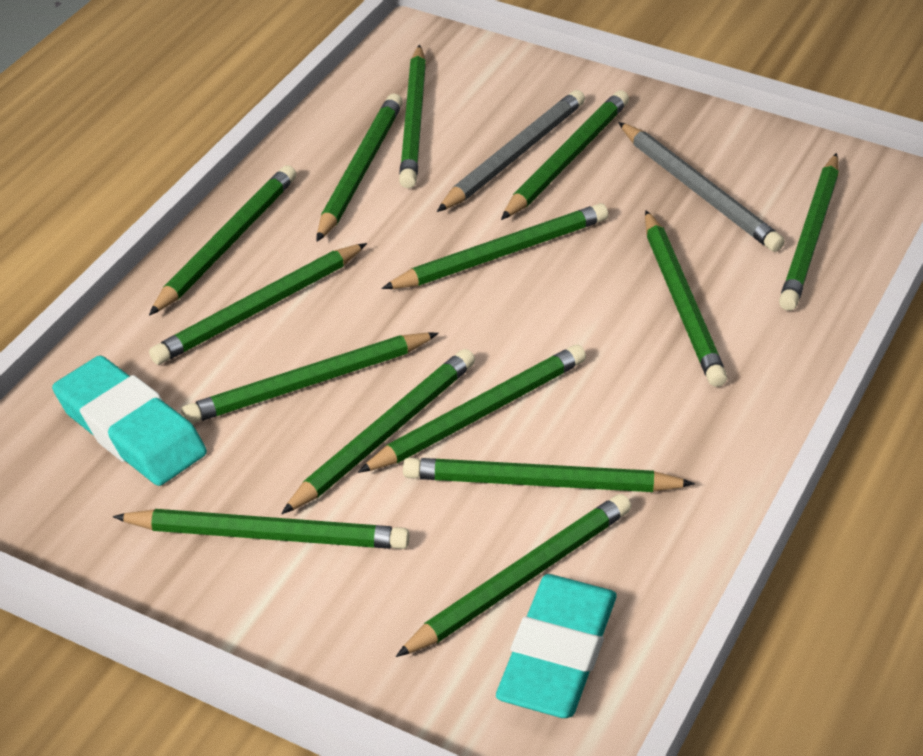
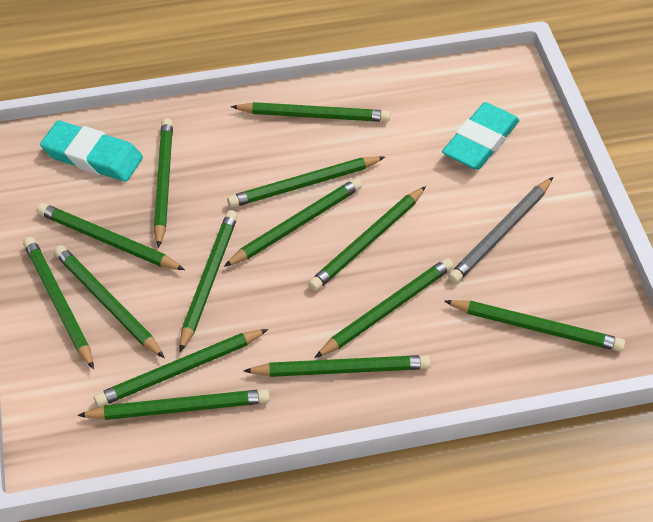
grey pencil: 2 -> 1

